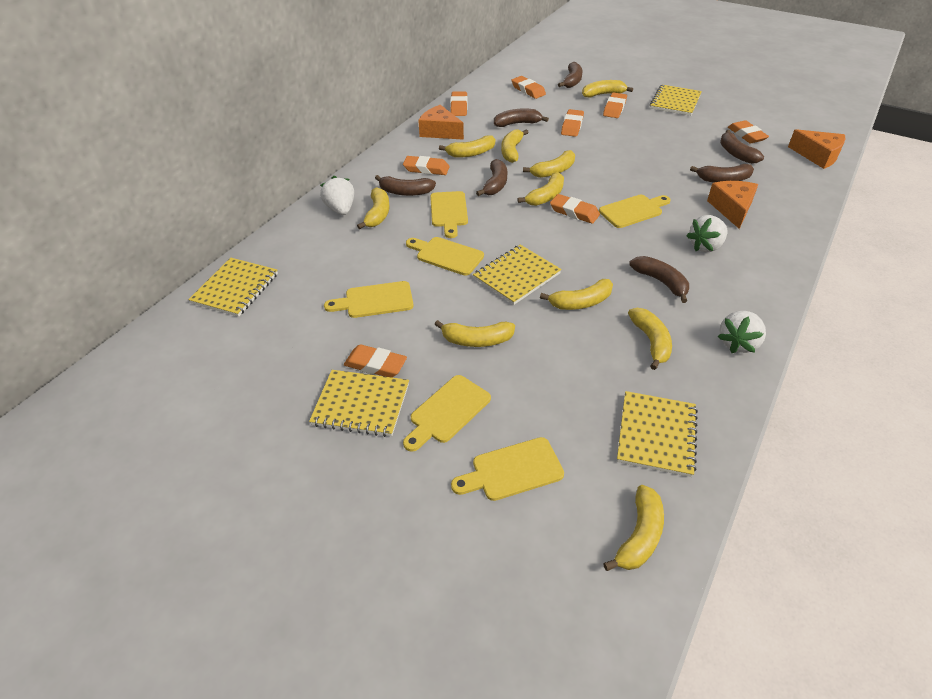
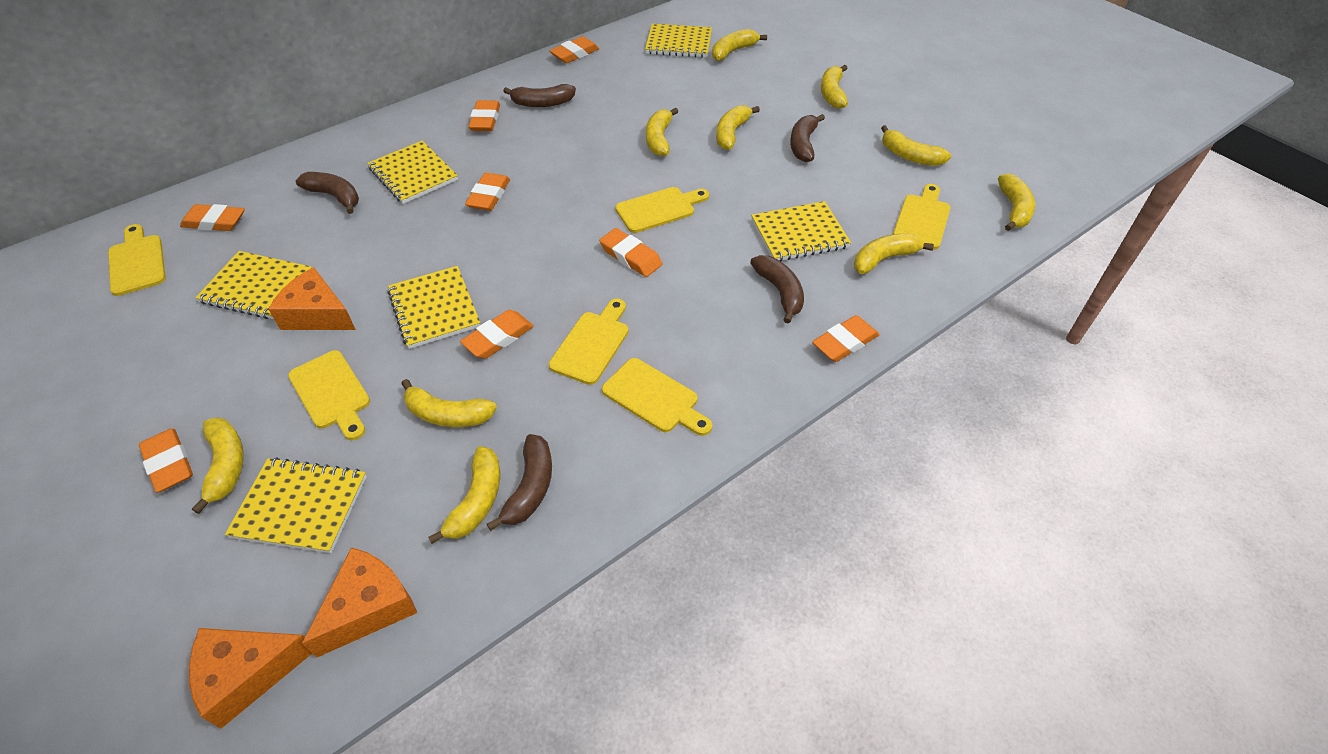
brown banana: 7 -> 5
white strawberry: 3 -> 0
yellow notebook: 5 -> 6

